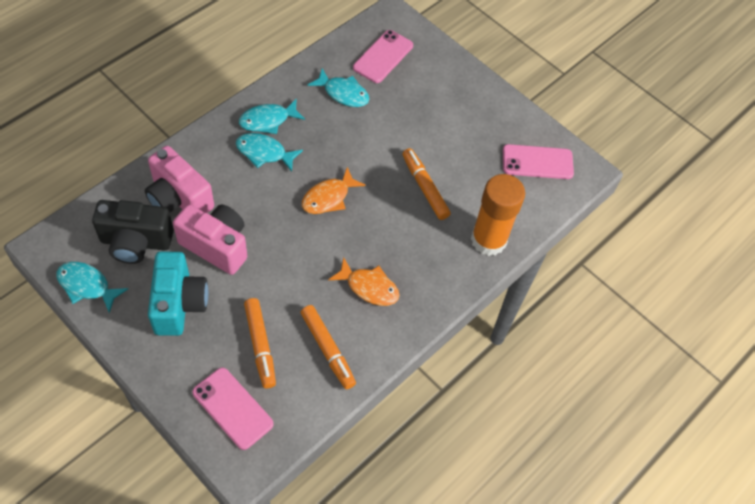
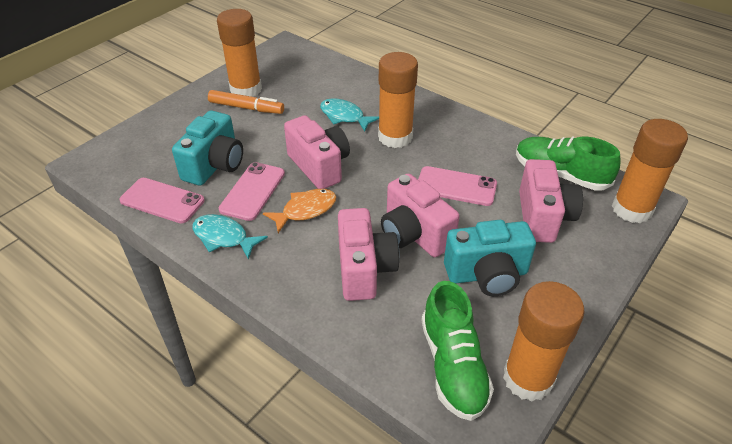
black camera: 1 -> 0
green shoe: 0 -> 2
orange fish: 2 -> 1
orange glue stick: 1 -> 4
orange marker: 3 -> 1
pink camera: 2 -> 4
turquoise camera: 1 -> 2
turquoise fish: 4 -> 2

